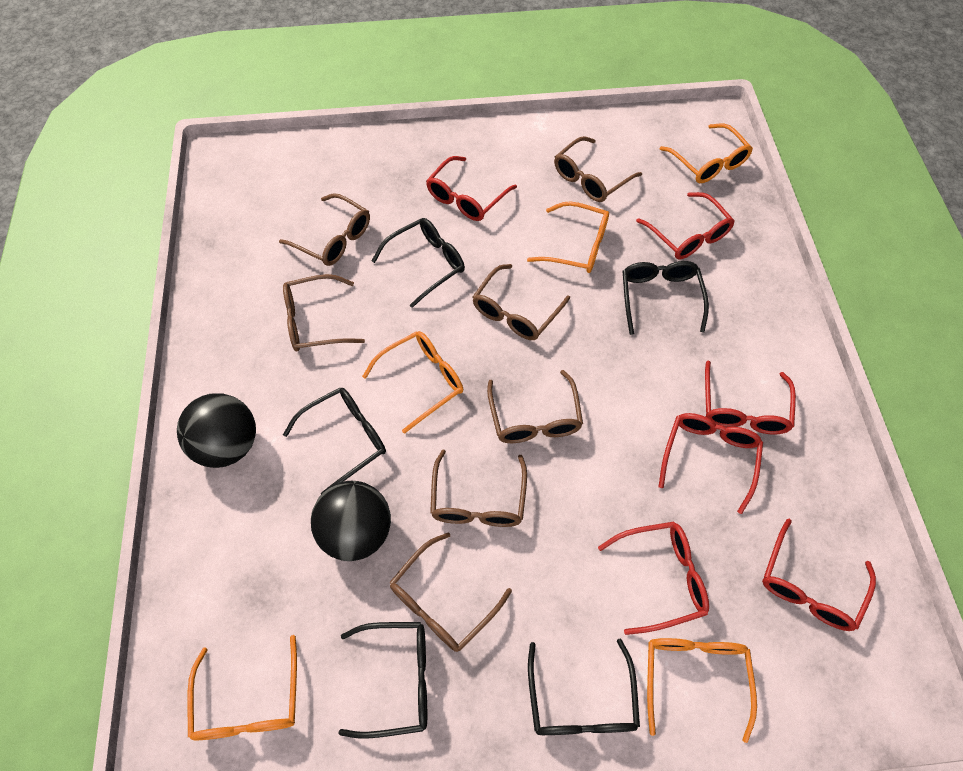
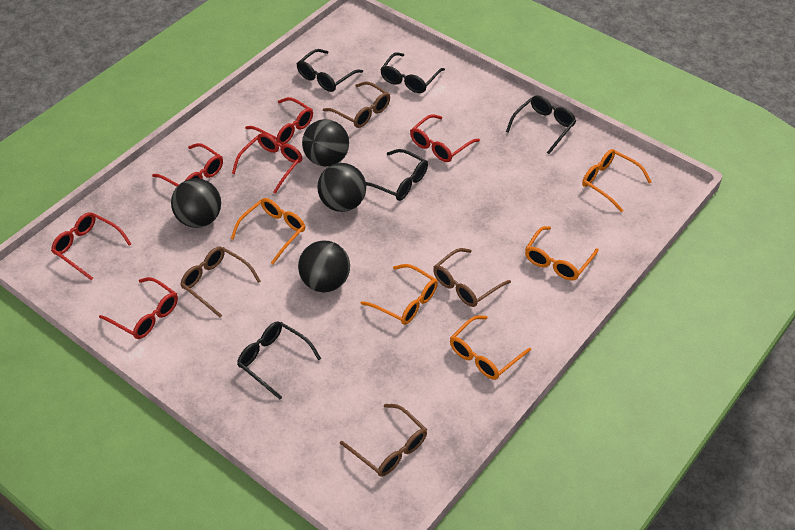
black ball: 2 -> 4
brown glasses: 7 -> 4

